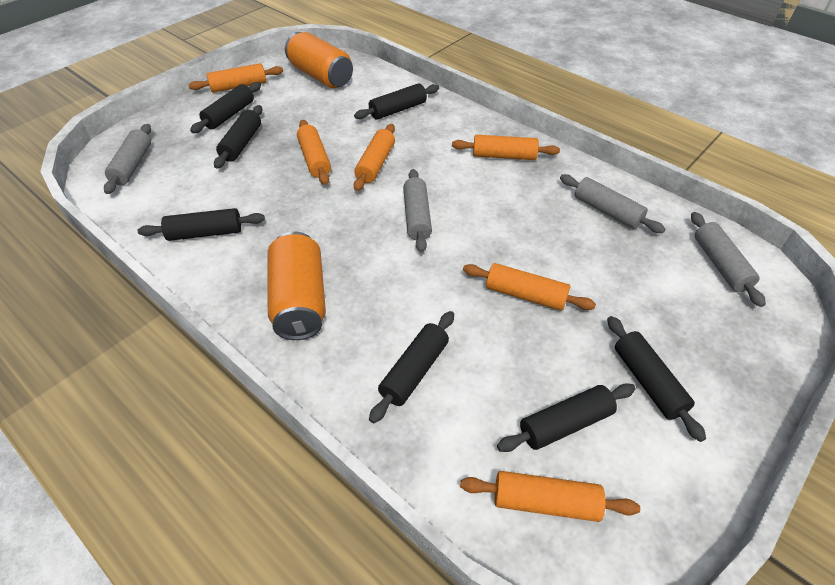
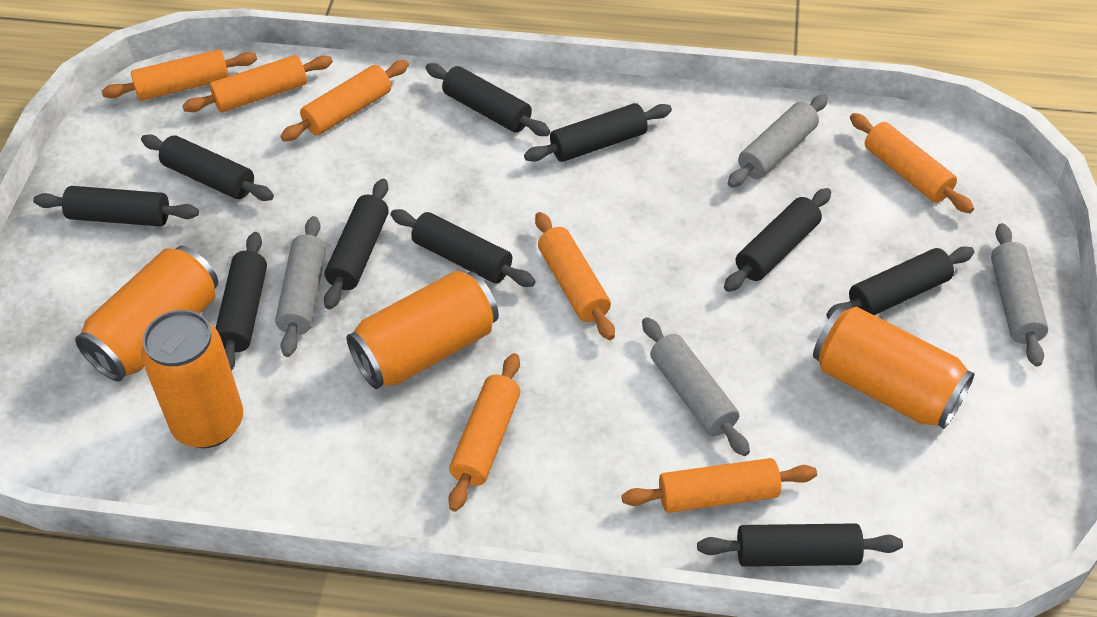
black rolling pin: 7 -> 10
orange can: 2 -> 4
orange rolling pin: 6 -> 7

